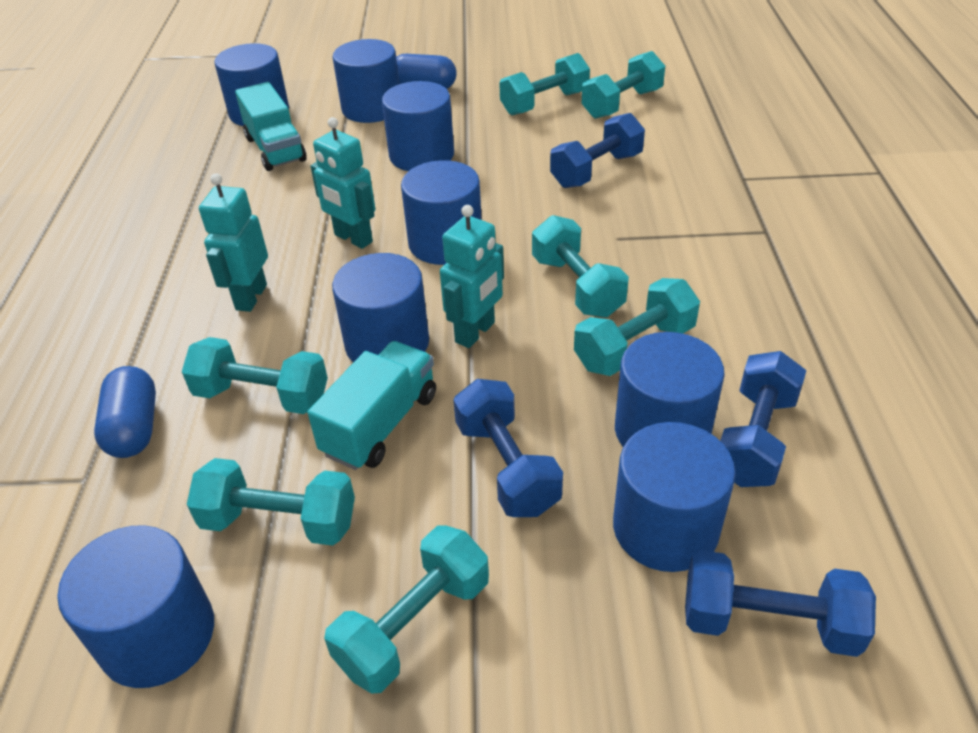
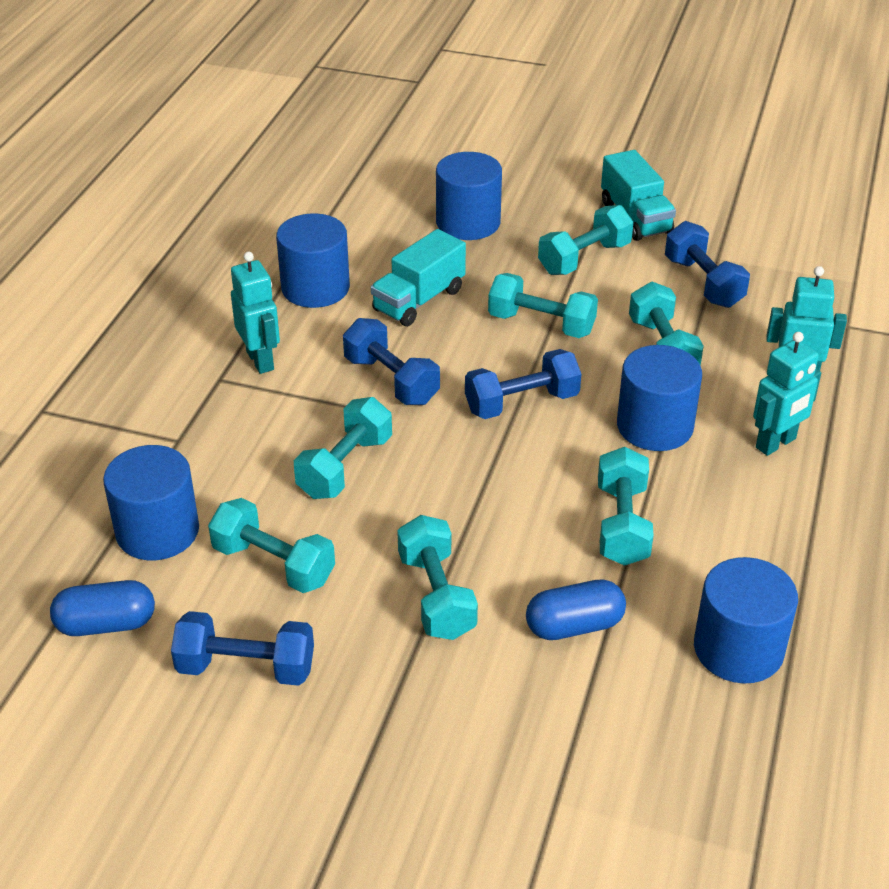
blue cylinder: 8 -> 5

